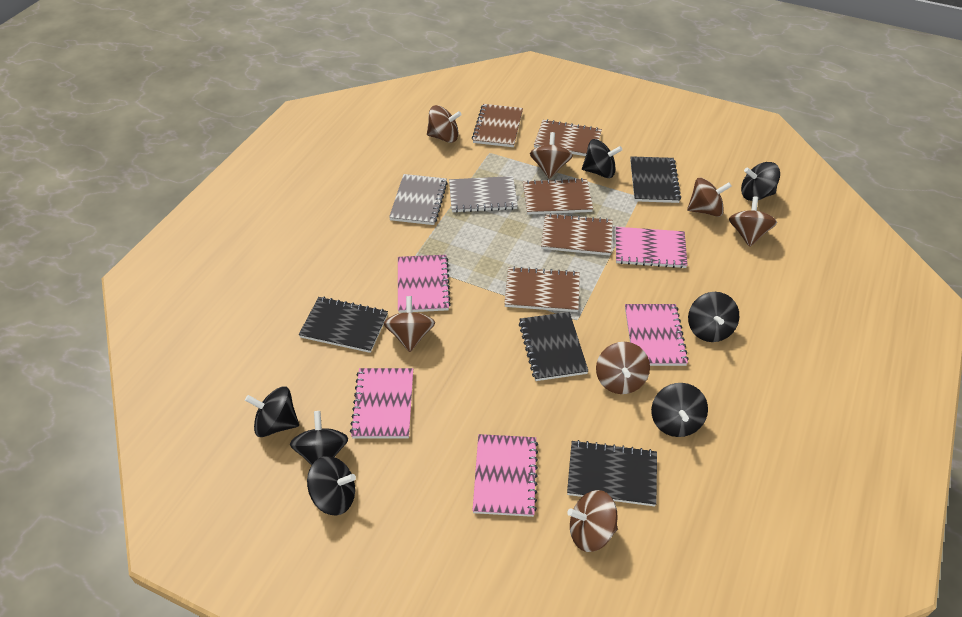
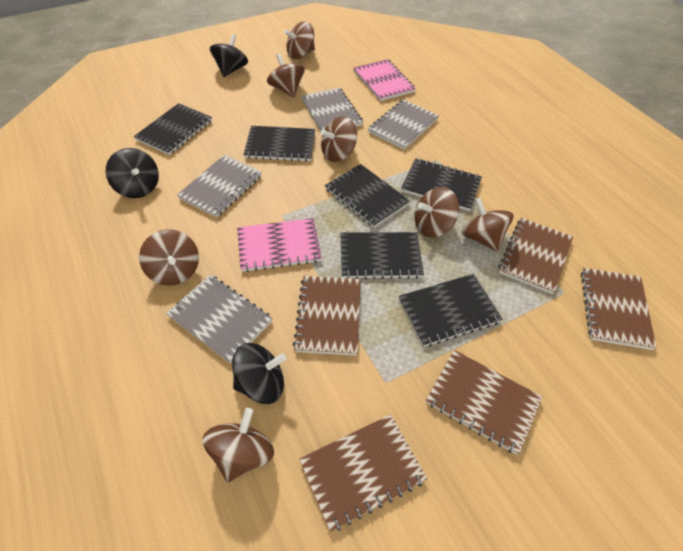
black notebook: 4 -> 6
black spinning top: 7 -> 3
grey notebook: 2 -> 4
pink notebook: 5 -> 2

